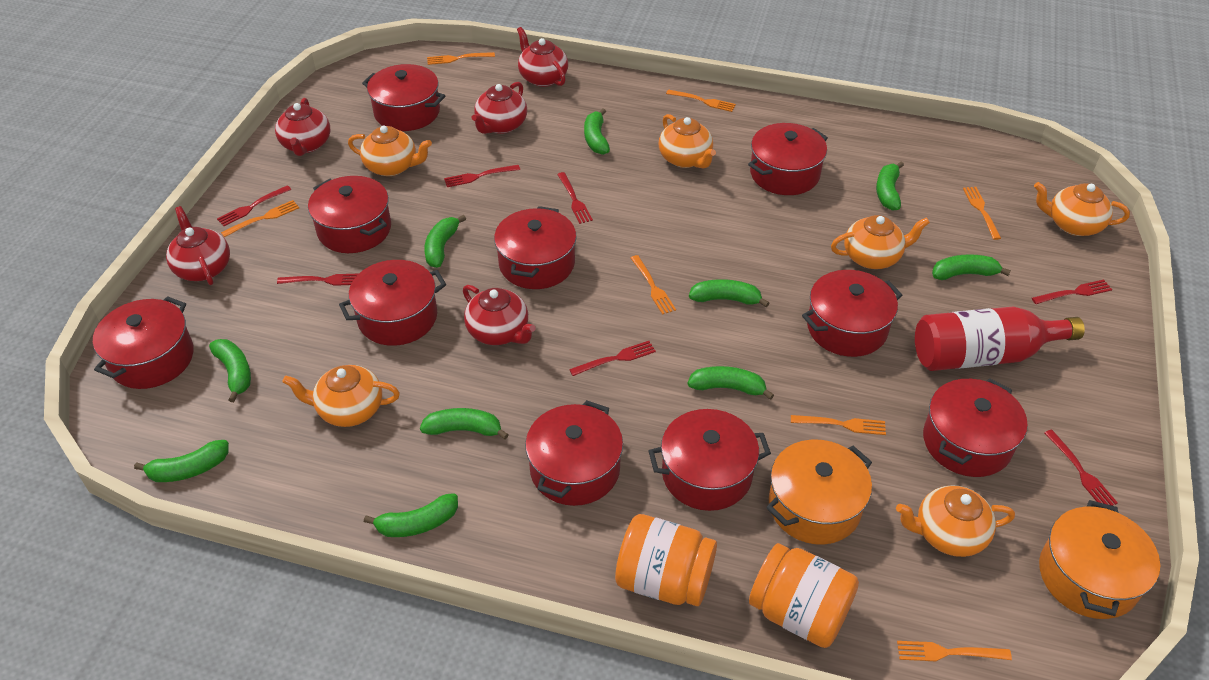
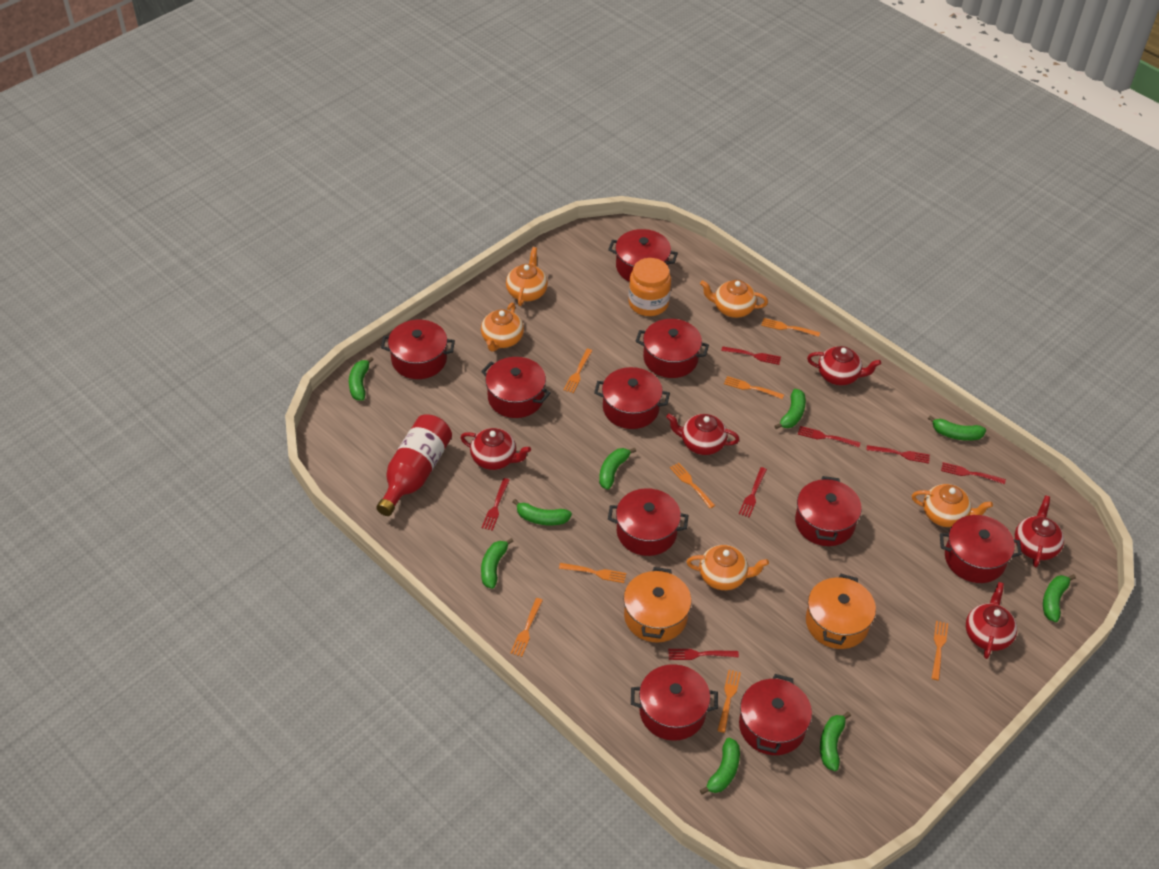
green banana: 10 -> 9
orange fork: 7 -> 8
orange jar: 2 -> 1
orange teapot: 6 -> 5

